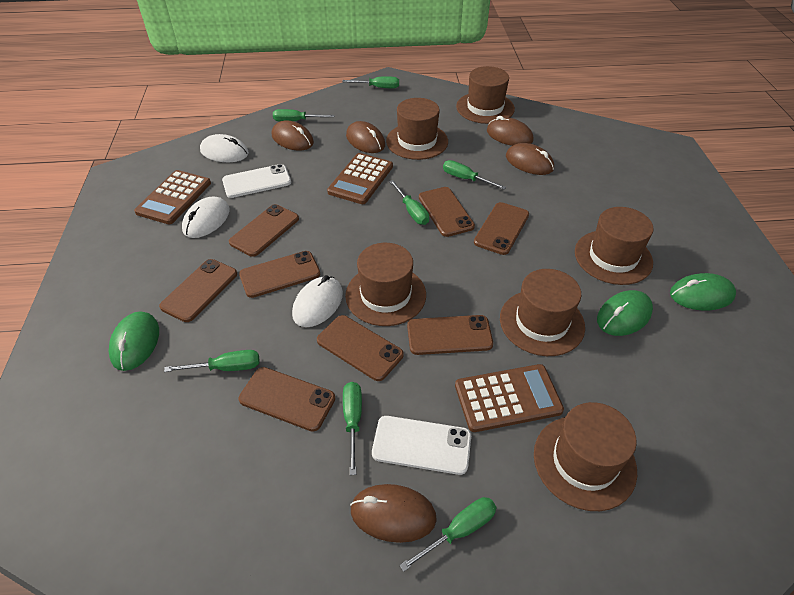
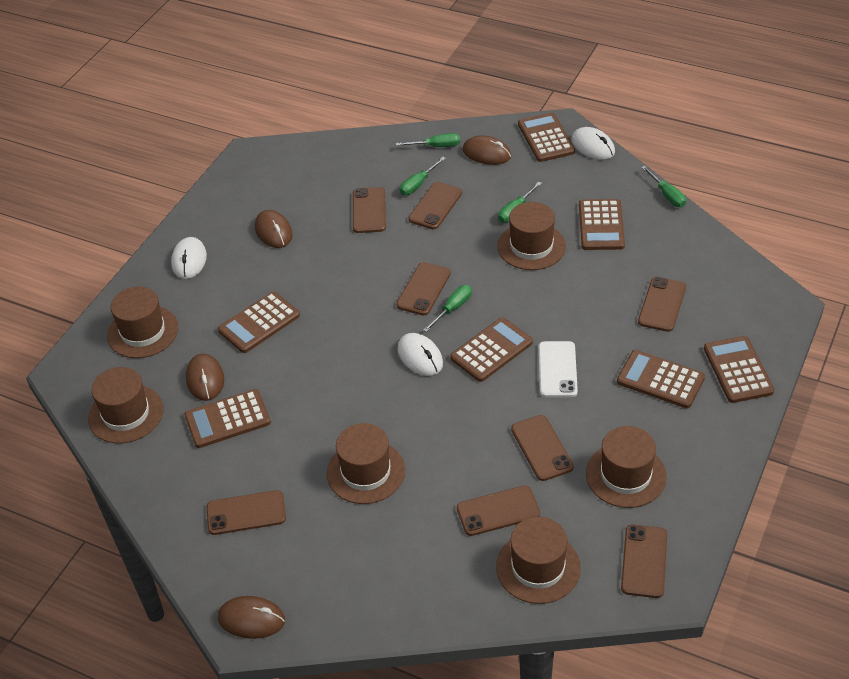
brown calculator: 3 -> 7
brown mouse: 5 -> 4
green mouse: 3 -> 0
green screwdriver: 7 -> 5
white phone: 2 -> 1

